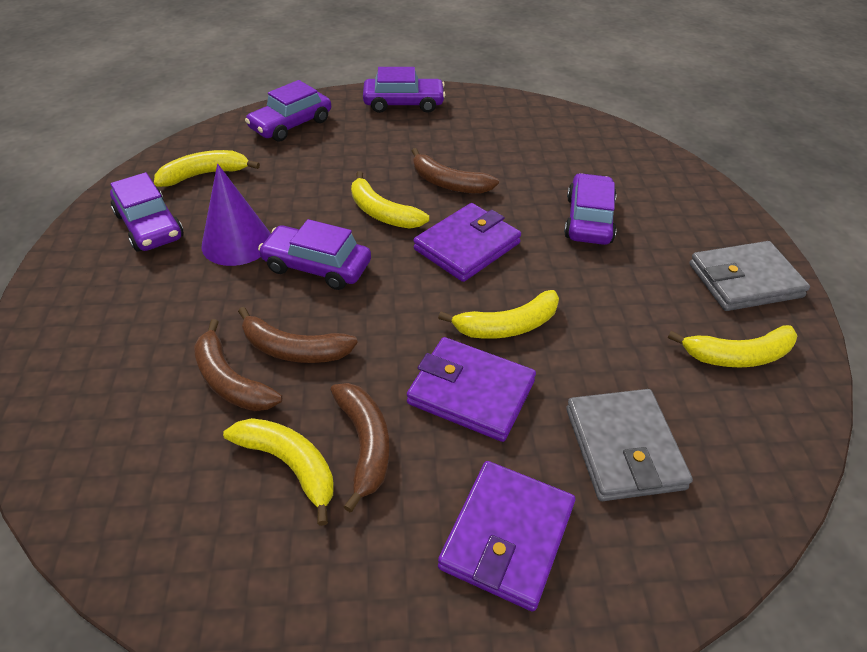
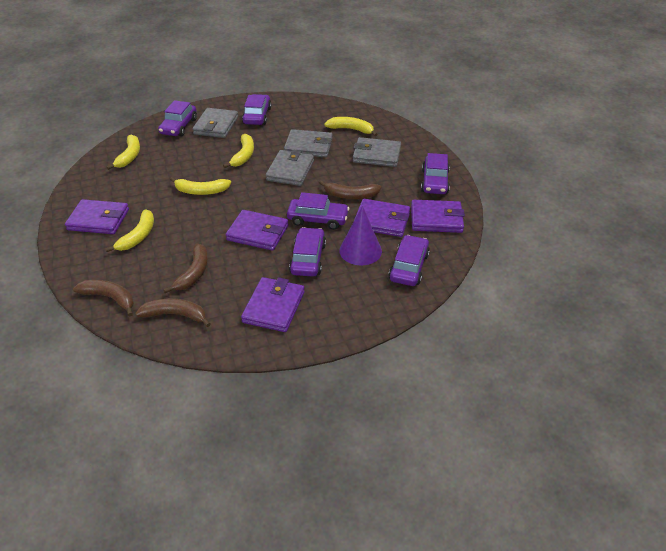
grey wallet: 2 -> 4
purple car: 5 -> 6
purple wallet: 3 -> 5

